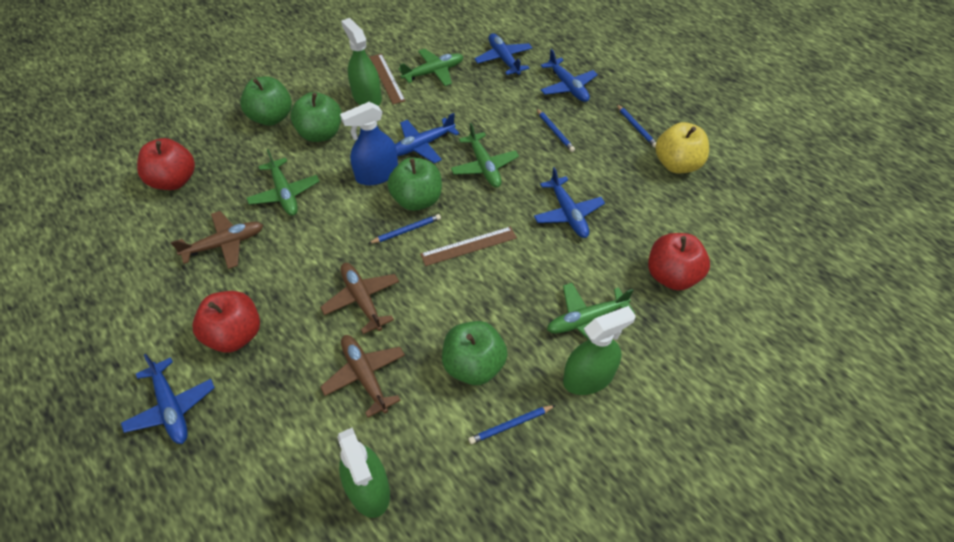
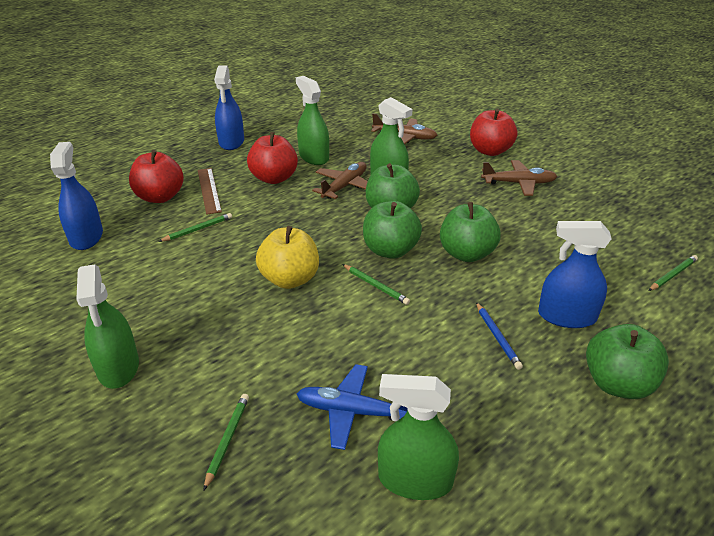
blue pencil: 4 -> 1
blue plane: 5 -> 1
blue spray bottle: 1 -> 3
brown ruler: 2 -> 1
green pencil: 0 -> 4
green plane: 4 -> 0
green spray bottle: 3 -> 4

